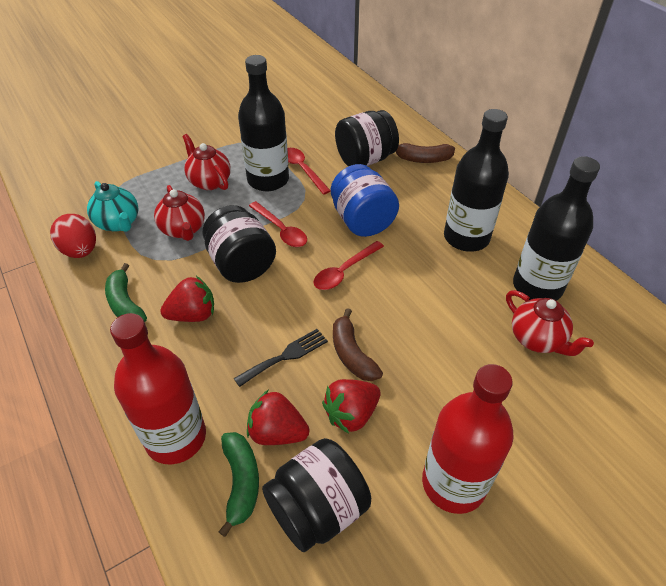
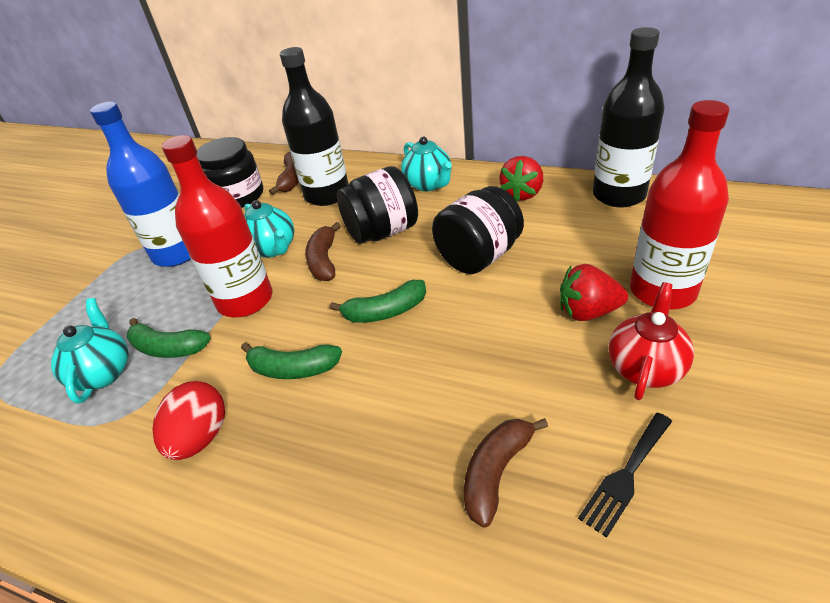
black bottle: 3 -> 2
blue bottle: 0 -> 1
blue jar: 1 -> 0
brown banana: 2 -> 3
green banana: 2 -> 3
red spoon: 3 -> 0
red strawberry: 3 -> 2
red teapot: 3 -> 1
turquoise teapot: 1 -> 3

